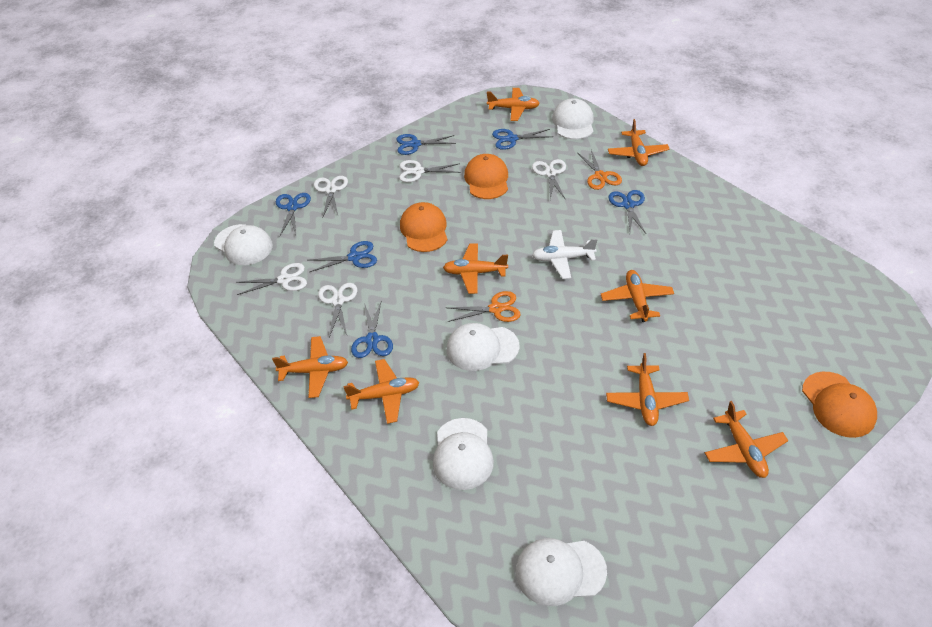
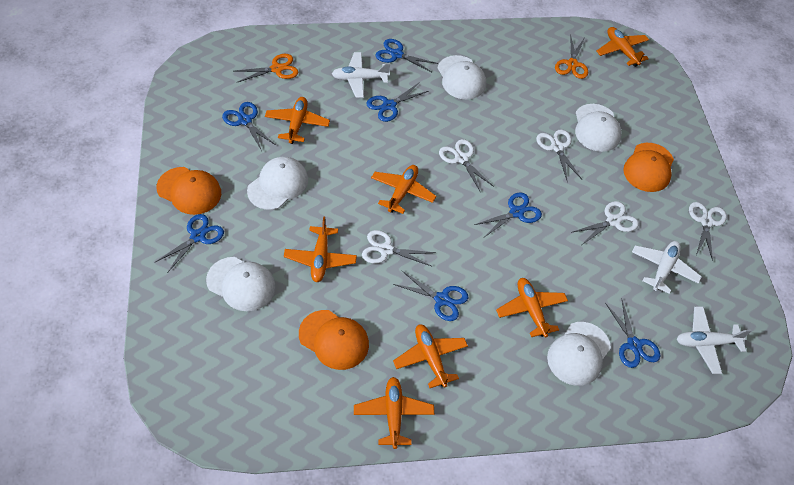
blue scissors: 6 -> 7
orange plane: 8 -> 7
white plane: 1 -> 3

